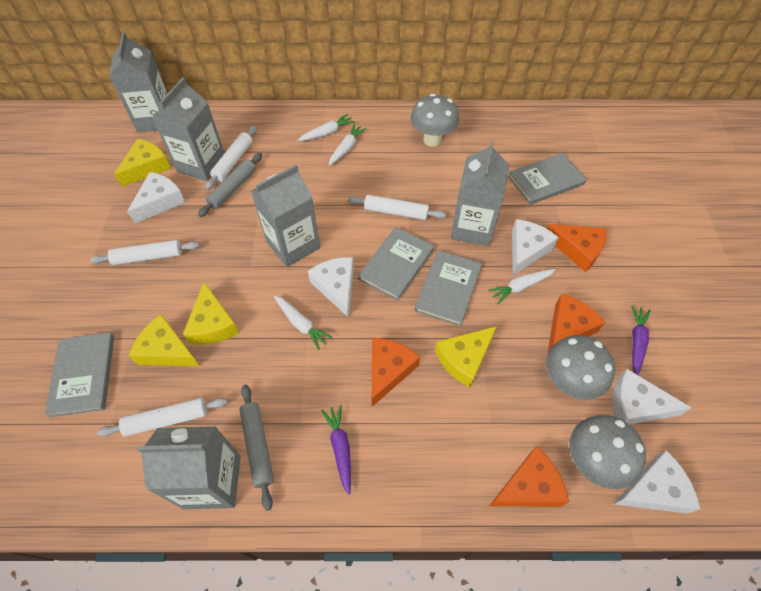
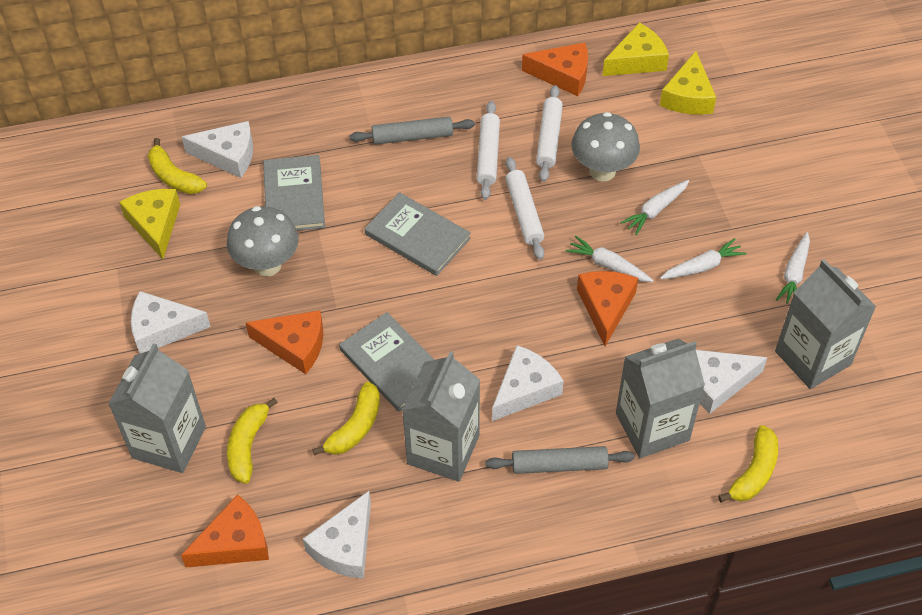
grey book: 4 -> 3
grey carton: 5 -> 4
grey mushroom: 3 -> 2
purple carrot: 2 -> 0
white rolling pin: 4 -> 3
yellow banana: 0 -> 4
yellow cheese: 4 -> 3

